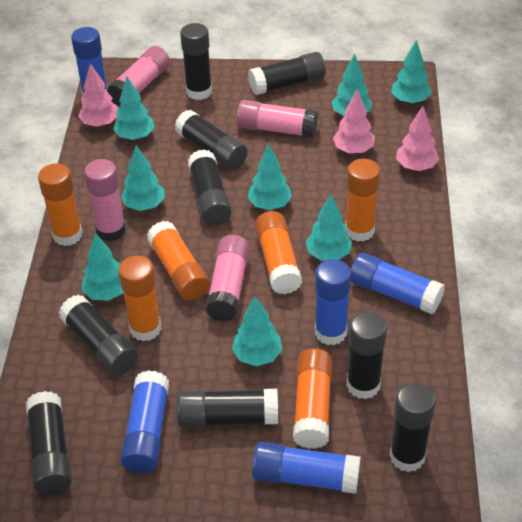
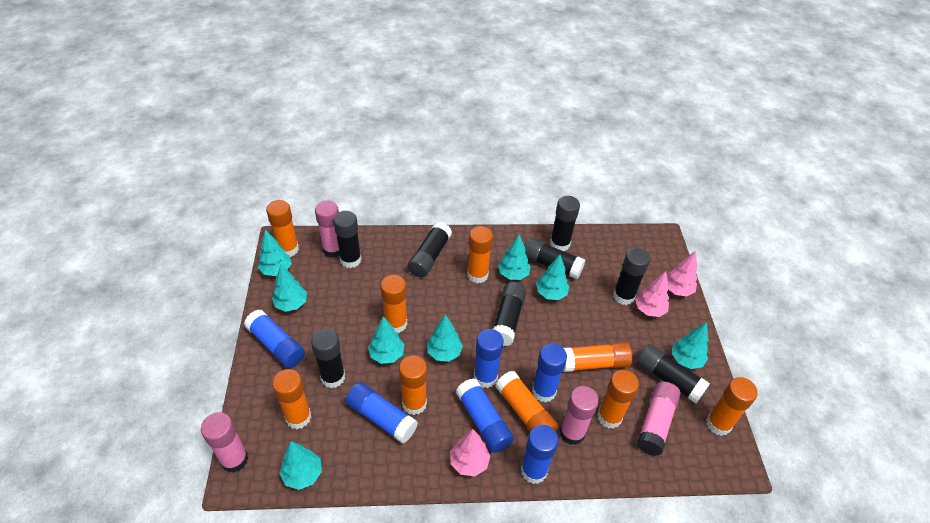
black glue stick: 9 -> 8
blue glue stick: 5 -> 6
orange glue stick: 6 -> 9

